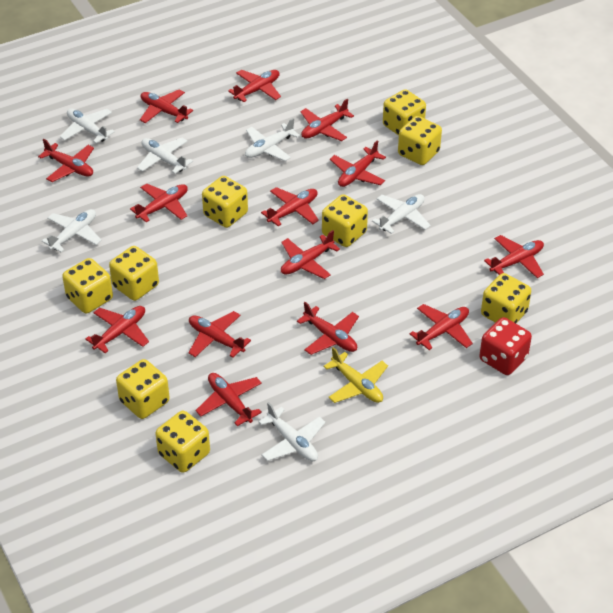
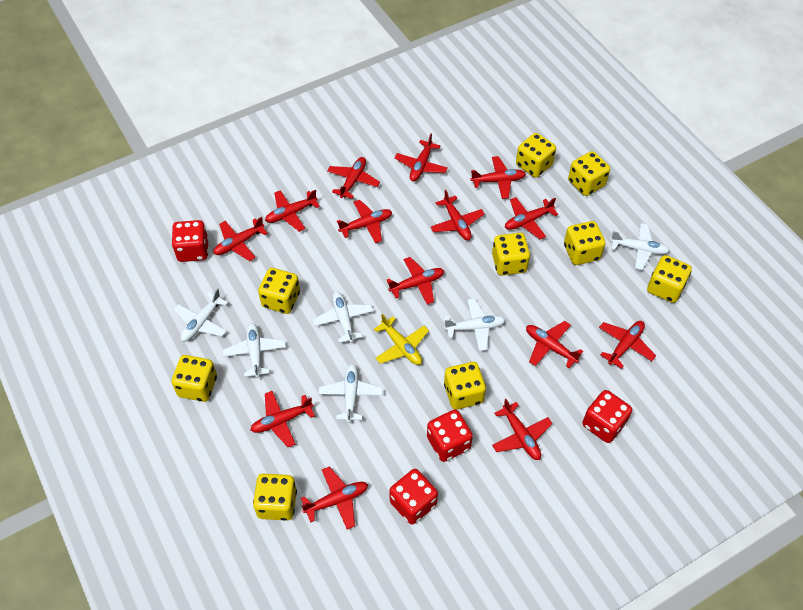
red dice: 1 -> 4

